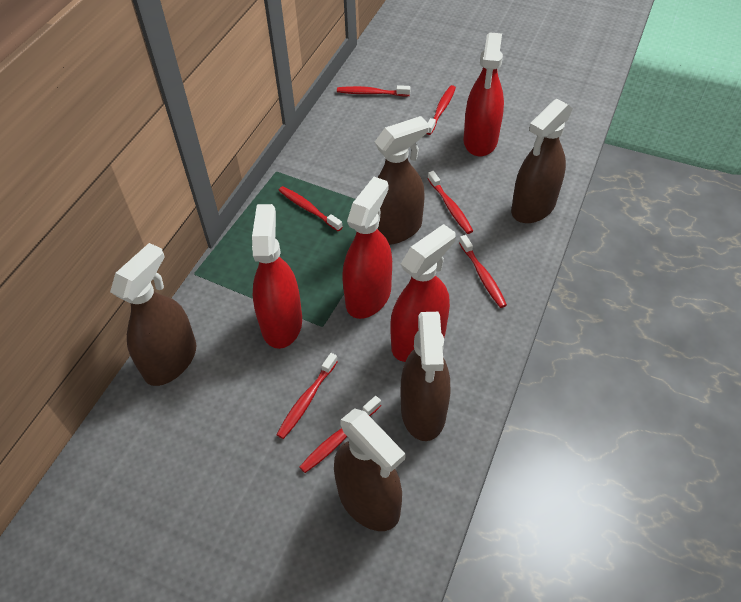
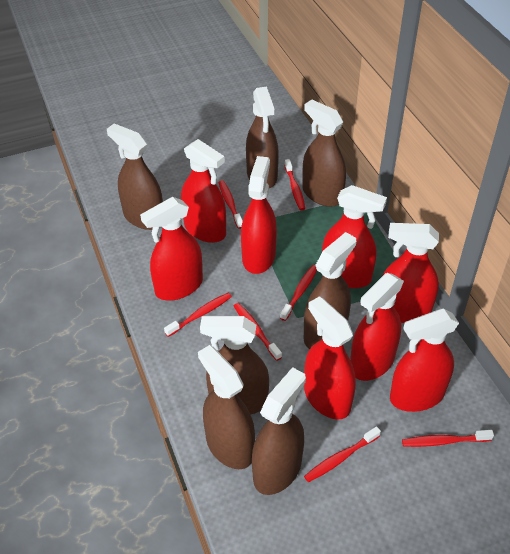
brown spray bottle: 5 -> 7
red spray bottle: 4 -> 8

